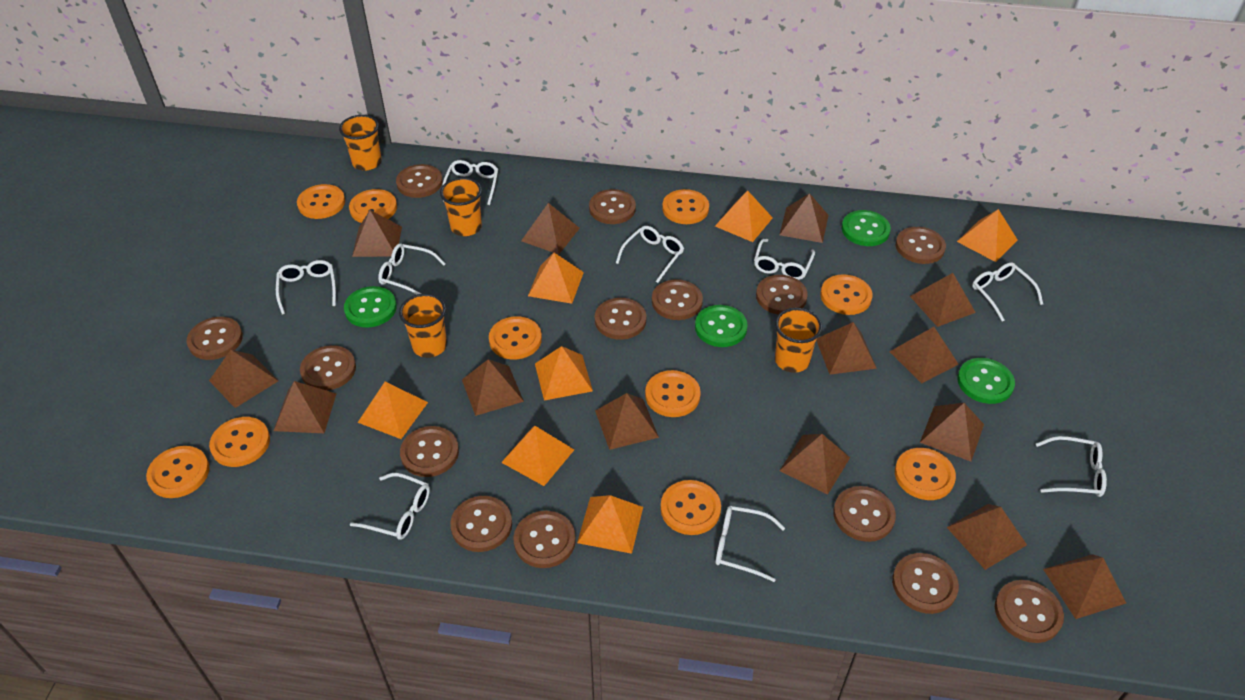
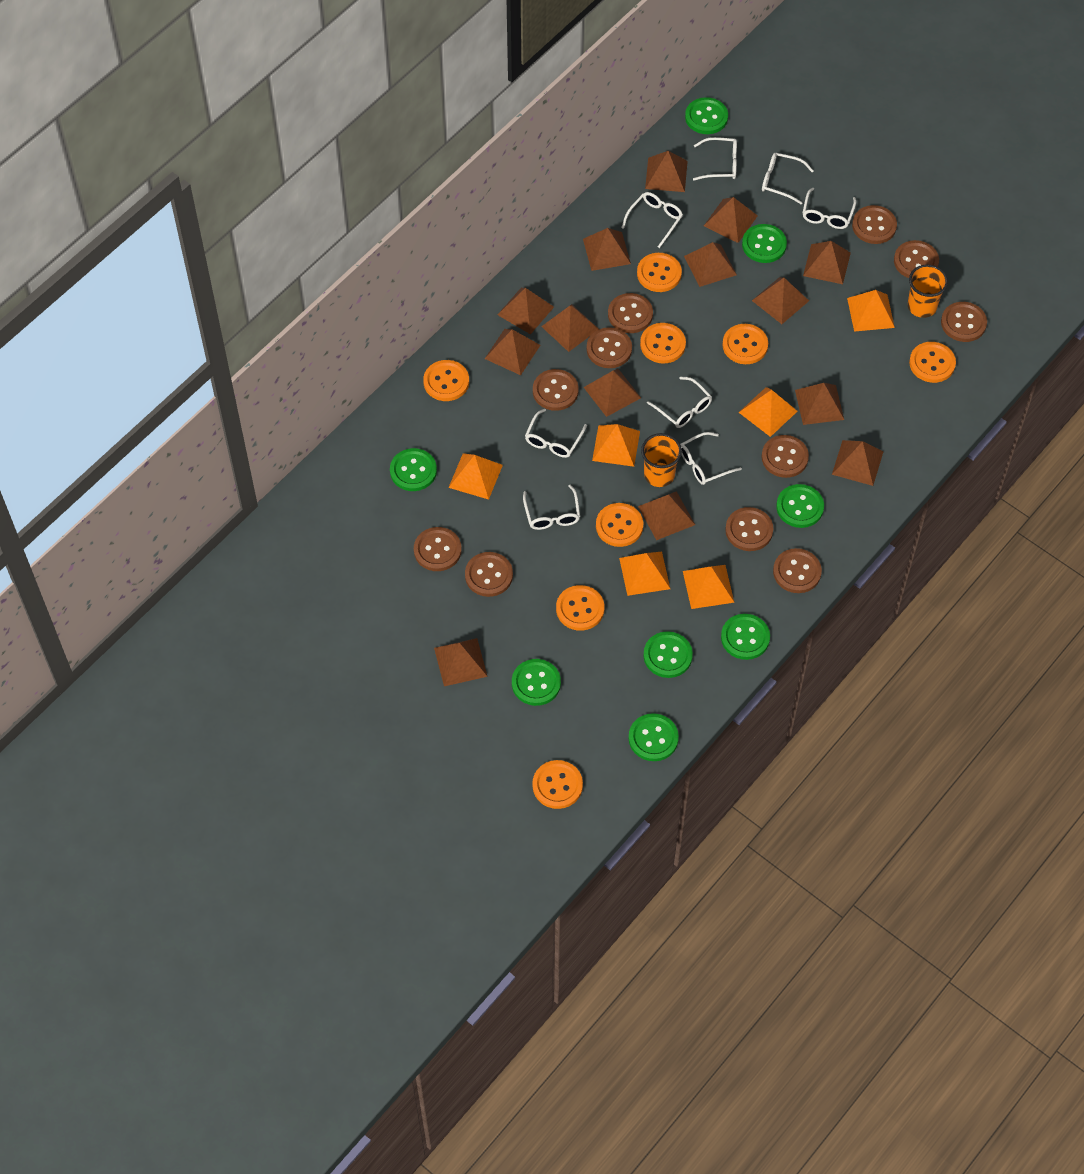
brown button: 14 -> 11
green button: 4 -> 8
orange button: 10 -> 8
orange cup: 4 -> 2
orange pyramid: 7 -> 6
white glasses: 9 -> 8

